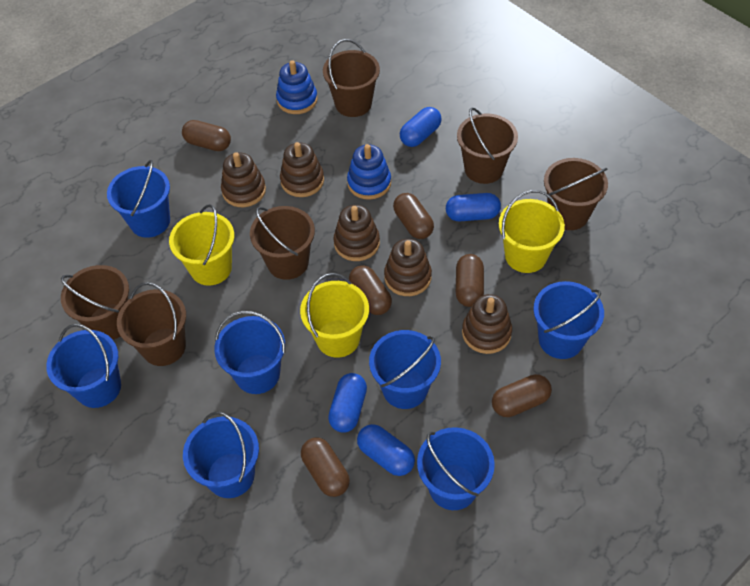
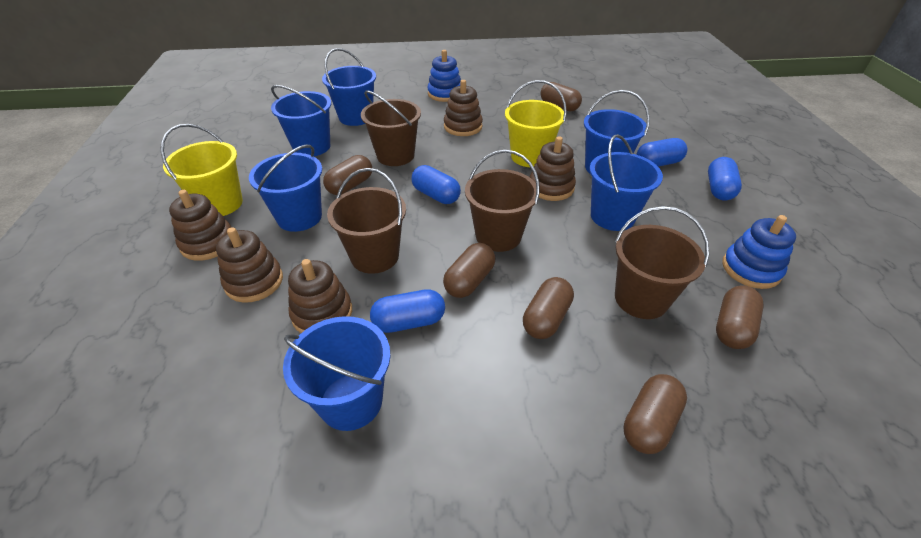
blue bucket: 7 -> 6
brown bucket: 6 -> 4
yellow bucket: 3 -> 2

